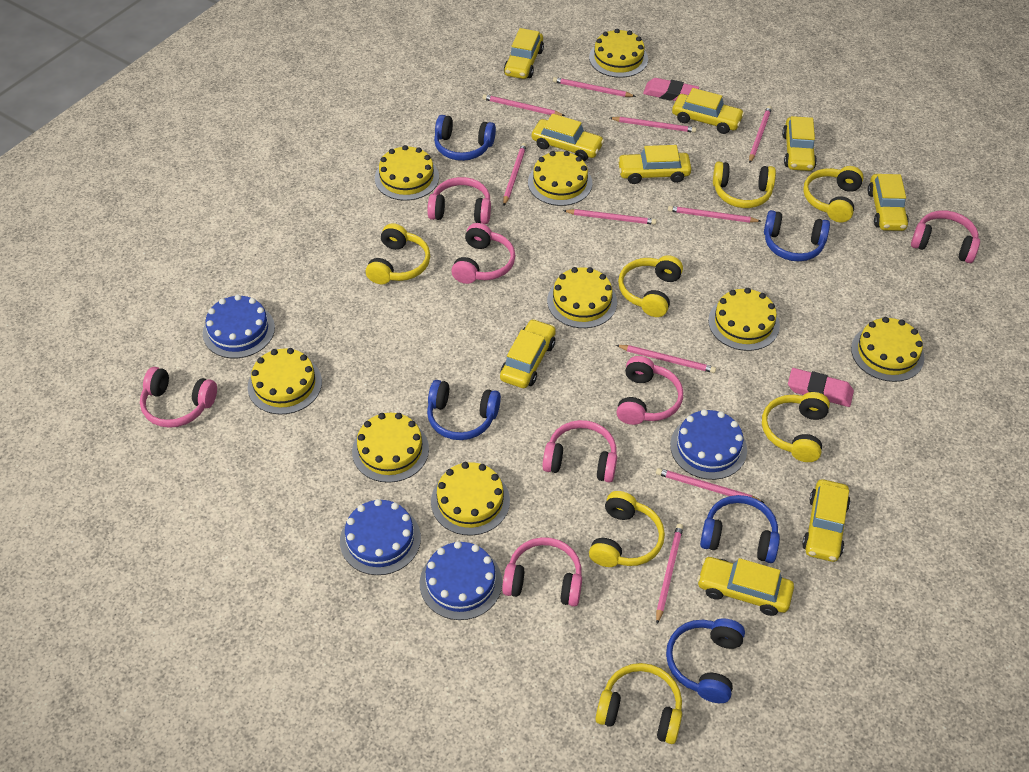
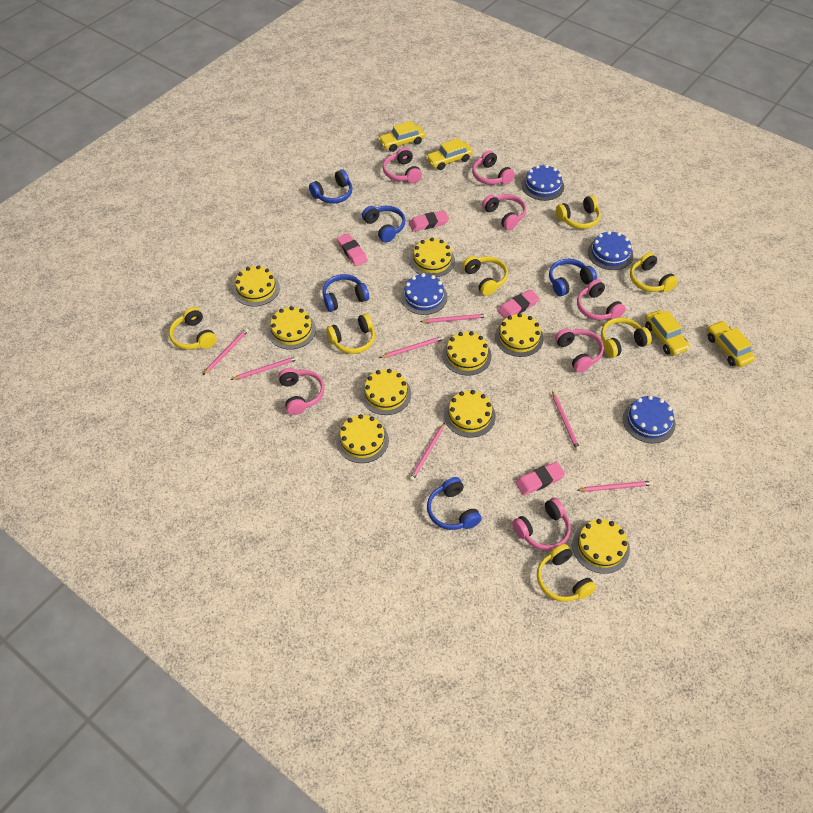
pink eraser: 2 -> 4
pink pencil: 10 -> 7
yellow car: 9 -> 4

